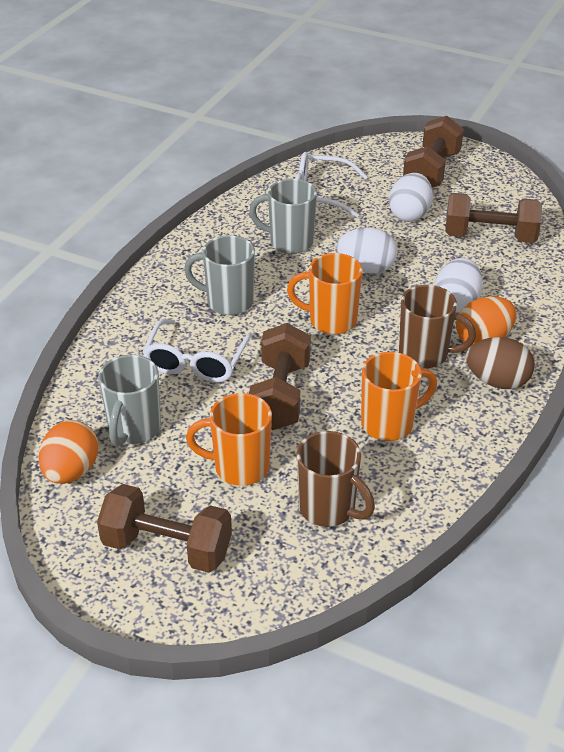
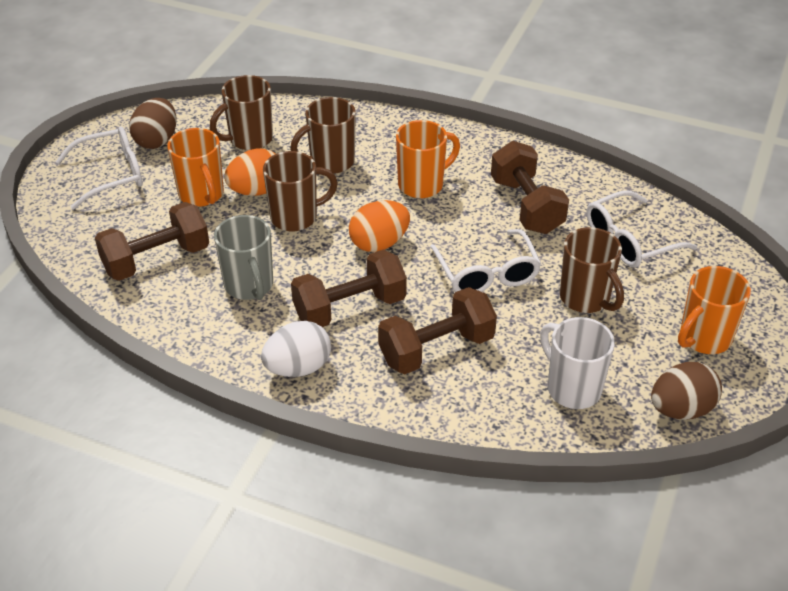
brown egg: 1 -> 2
brown mug: 2 -> 4
grey mug: 3 -> 1
white egg: 3 -> 1
white glasses: 2 -> 3
white mug: 0 -> 1

